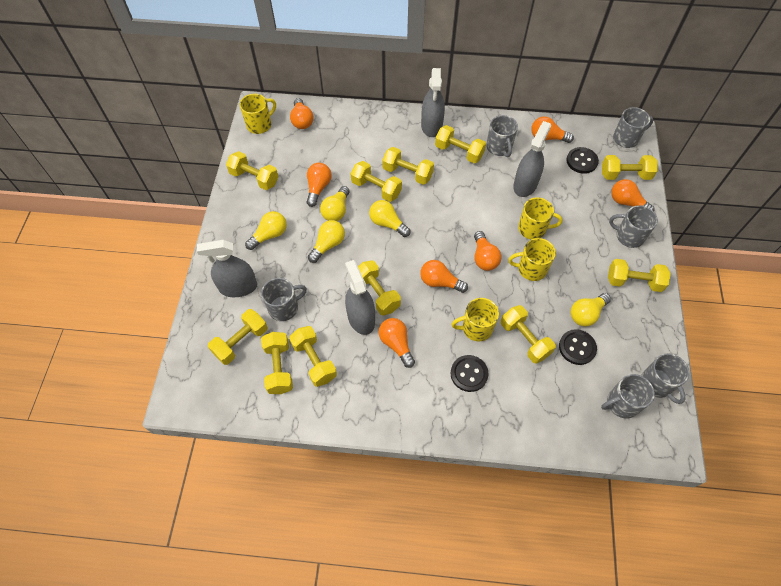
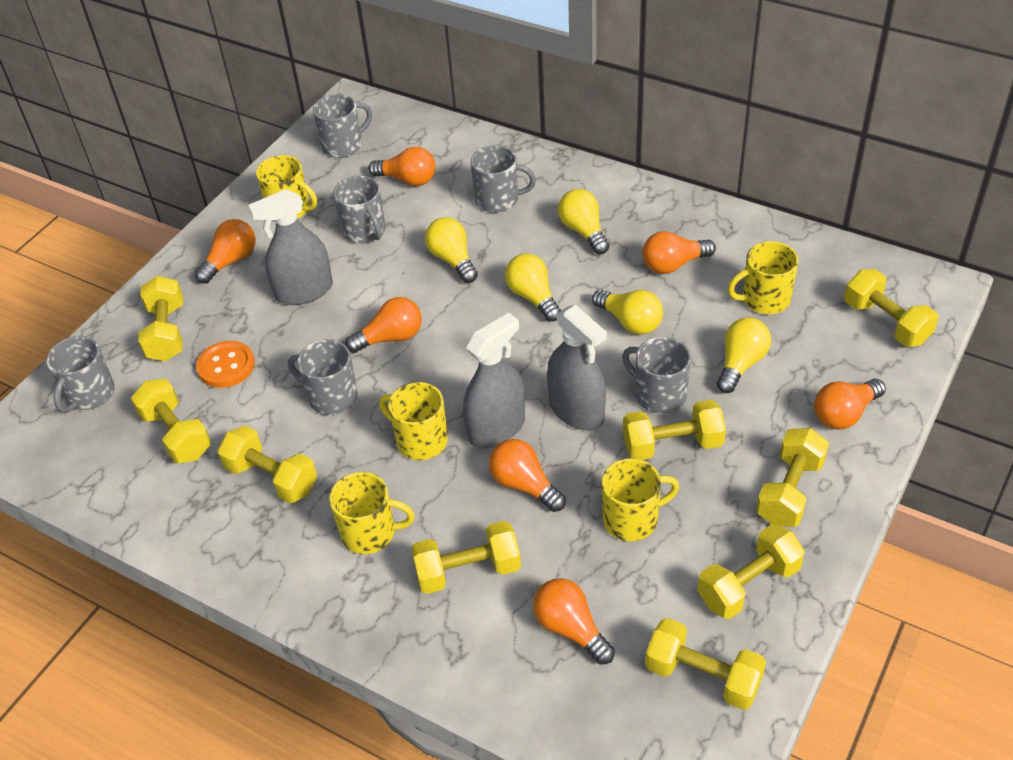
black button: 3 -> 0
grey spray bottle: 4 -> 3
orange button: 0 -> 1
yellow dumbbell: 11 -> 9
yellow mug: 4 -> 5

